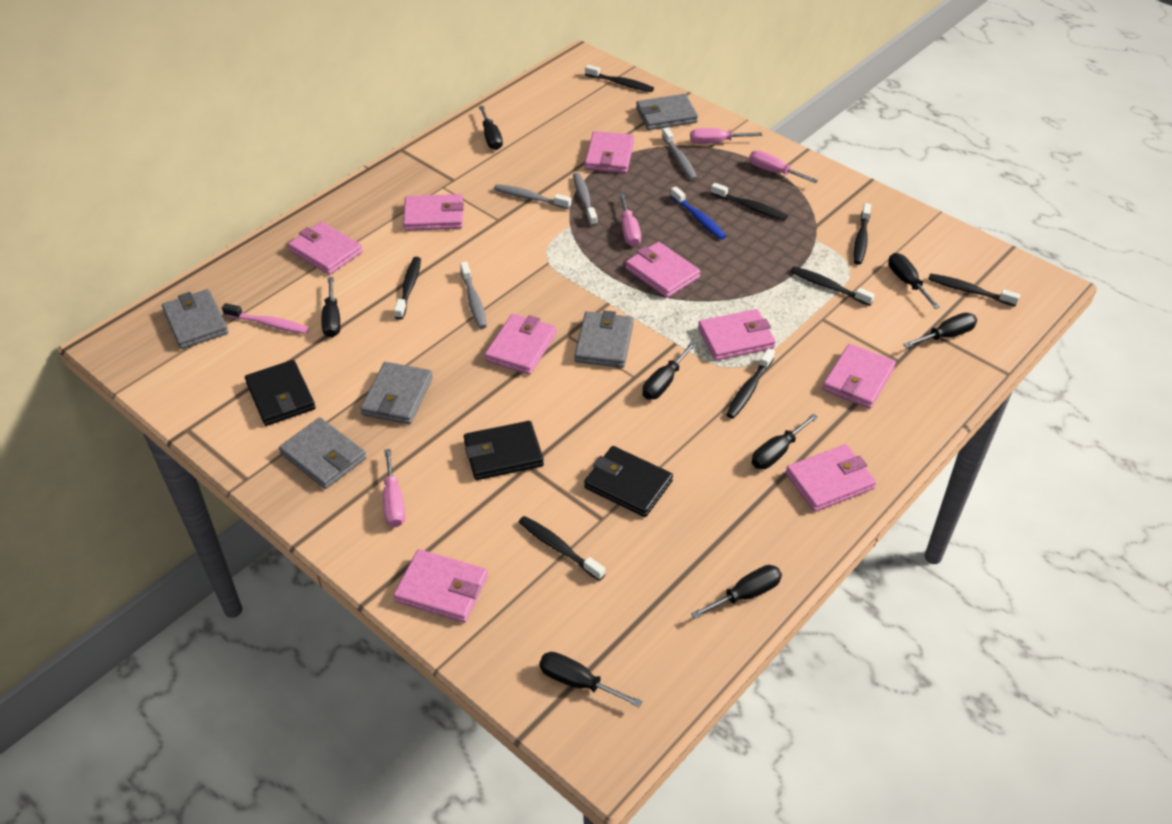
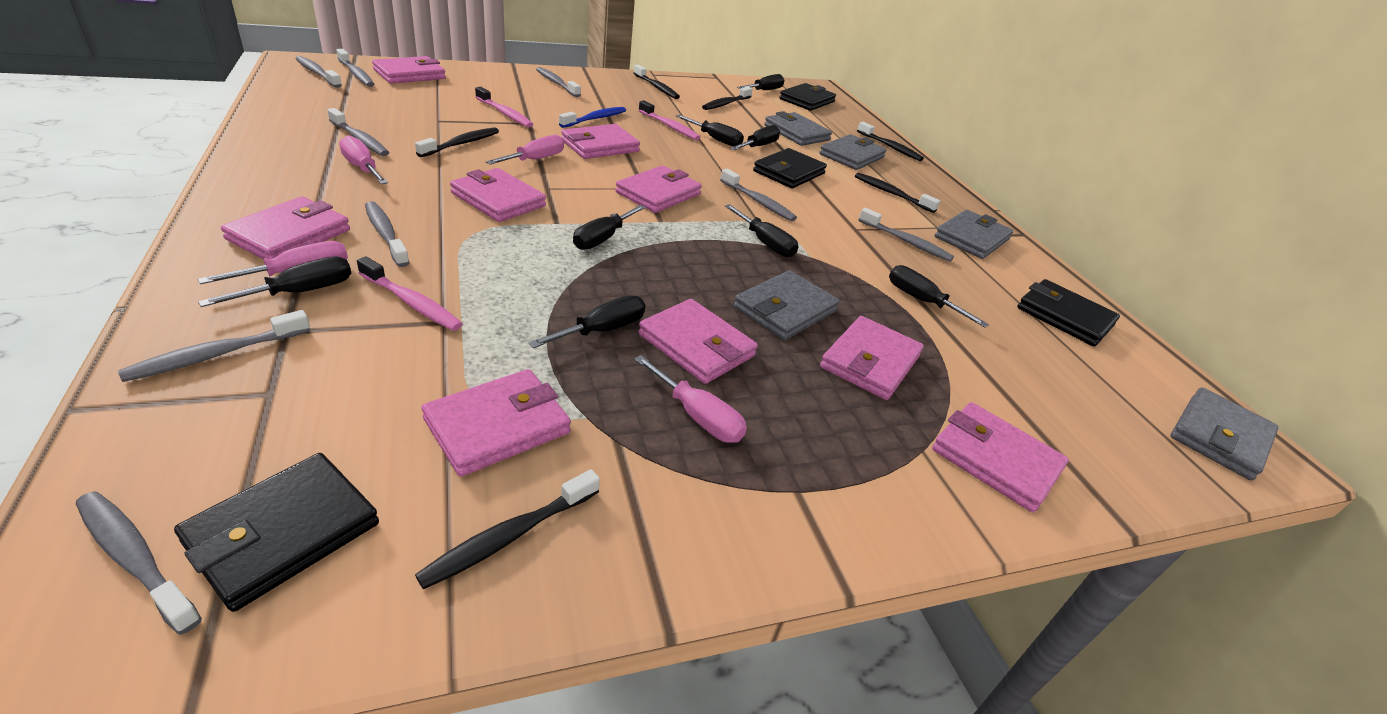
black toothbrush: 8 -> 6
black wallet: 3 -> 4
grey toothbrush: 4 -> 9
pink toothbrush: 1 -> 3

